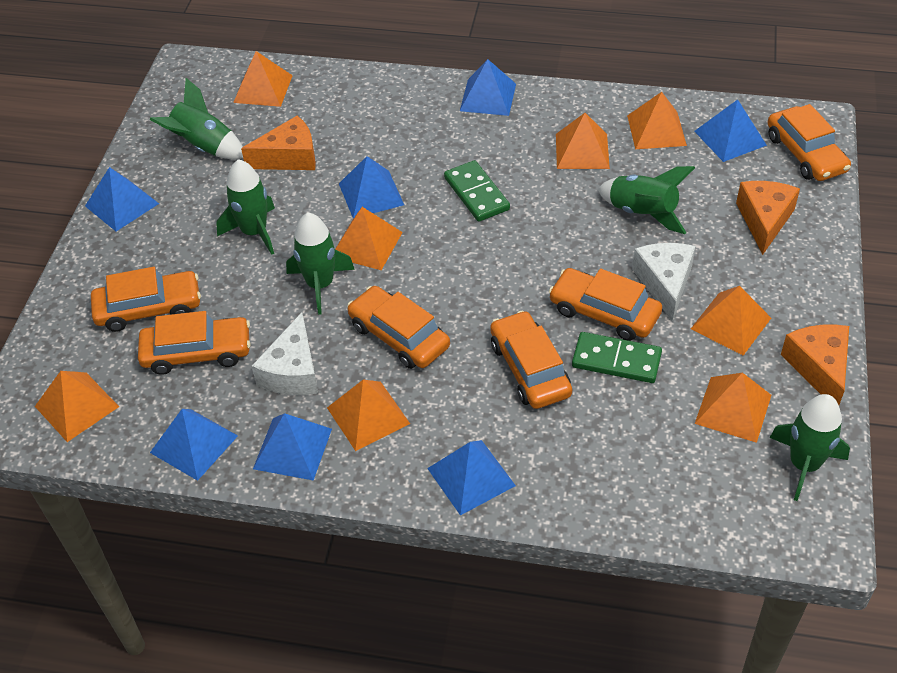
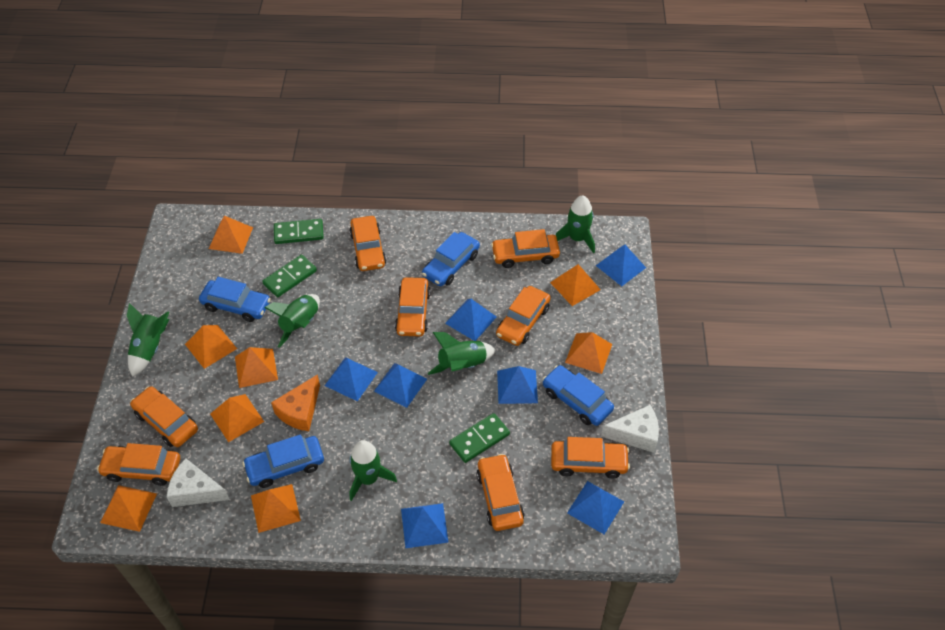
blue car: 0 -> 4
green domino: 2 -> 3
orange car: 6 -> 8
orange cheese: 3 -> 1

